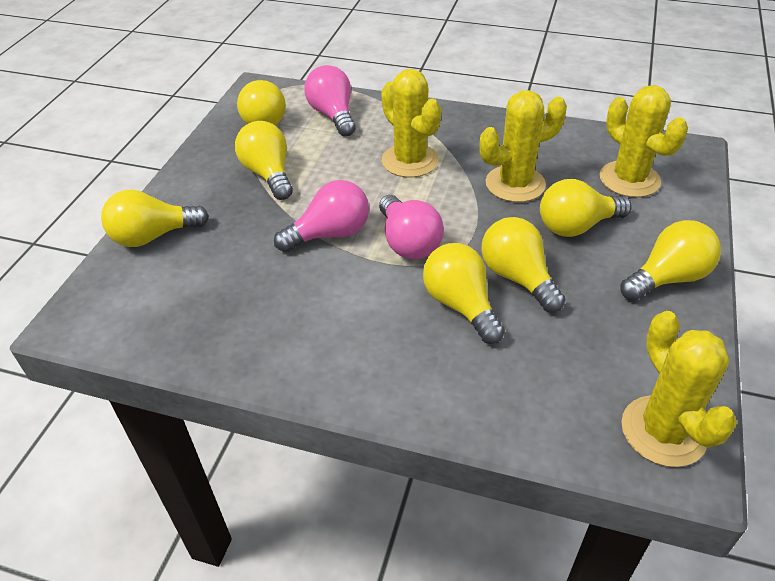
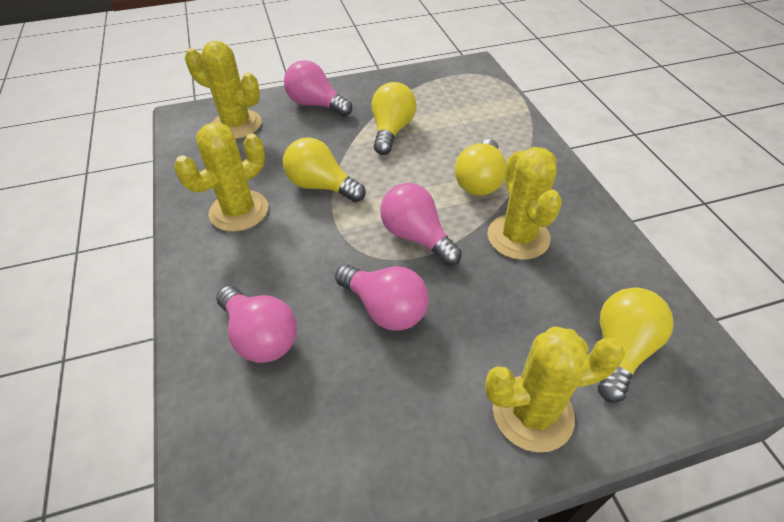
pink light bulb: 3 -> 4
yellow light bulb: 7 -> 4

